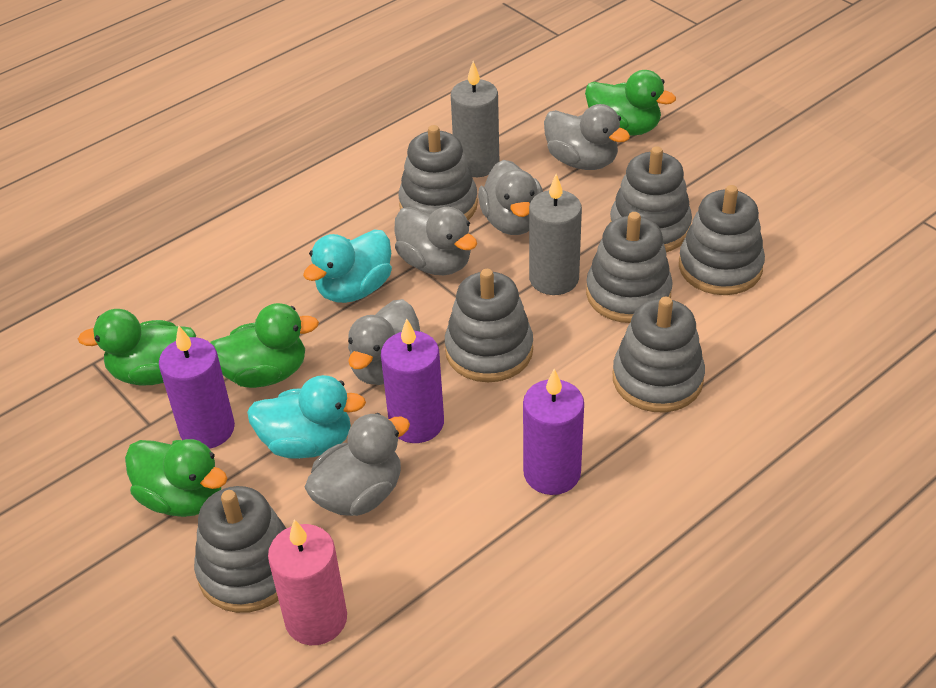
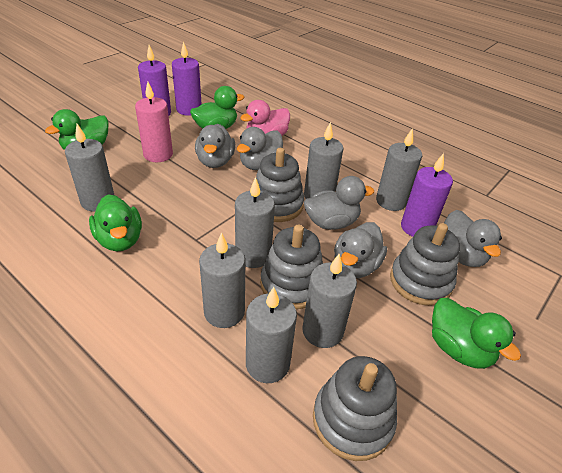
grey candle: 2 -> 7
grey stacking toy: 7 -> 4
pink duck: 0 -> 1
turquoise duck: 2 -> 0

